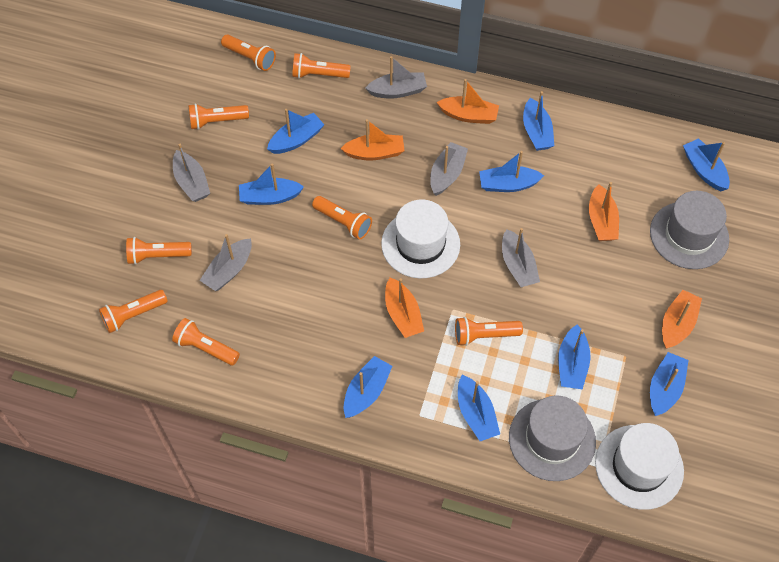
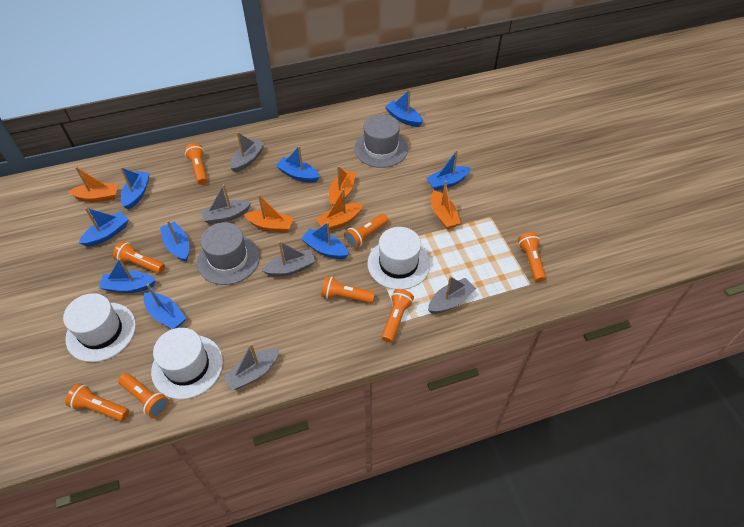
white hat: 2 -> 3

